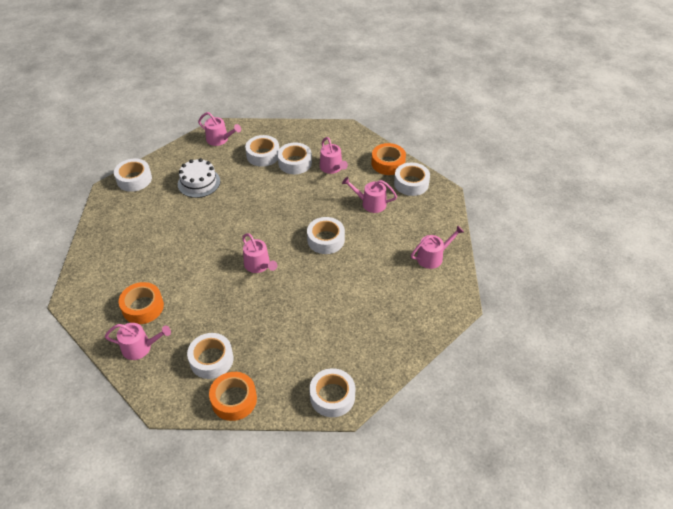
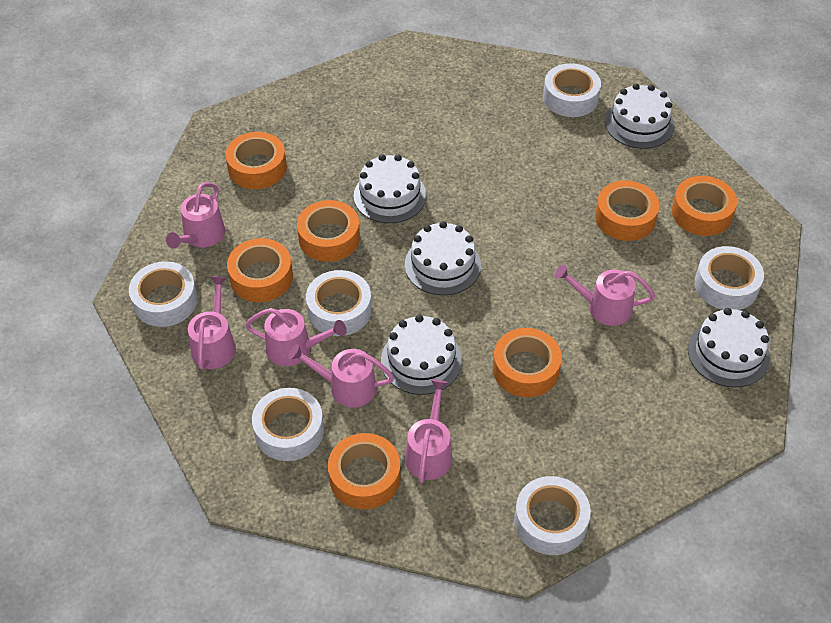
orange tape: 3 -> 7
white cake: 1 -> 5
white tape: 7 -> 6

